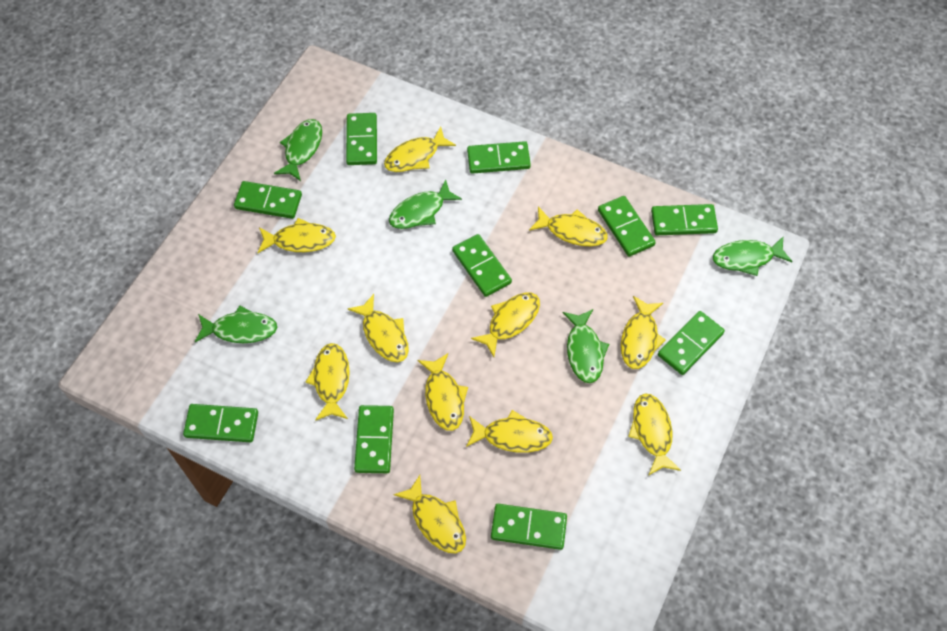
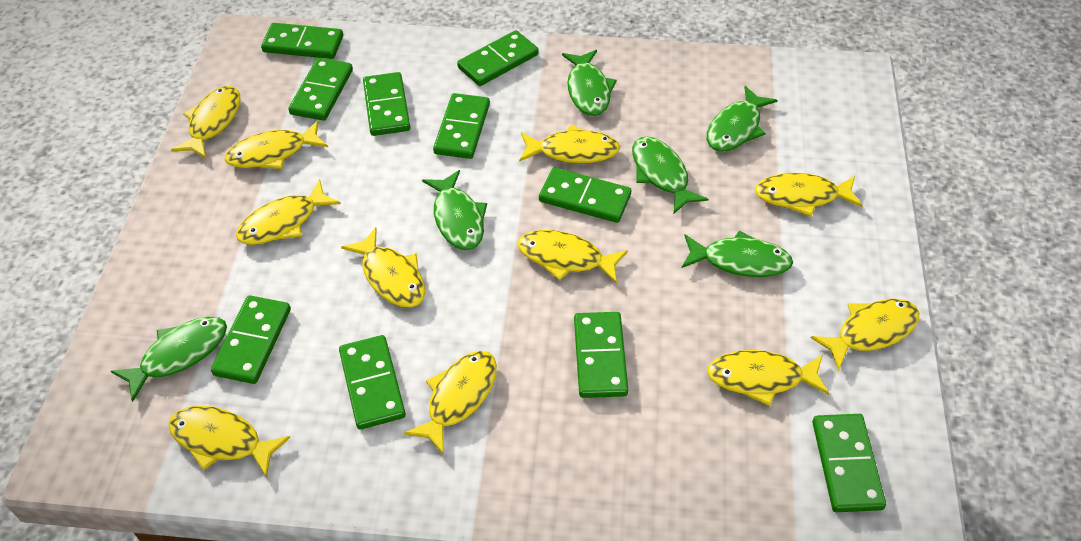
green fish: 5 -> 6

